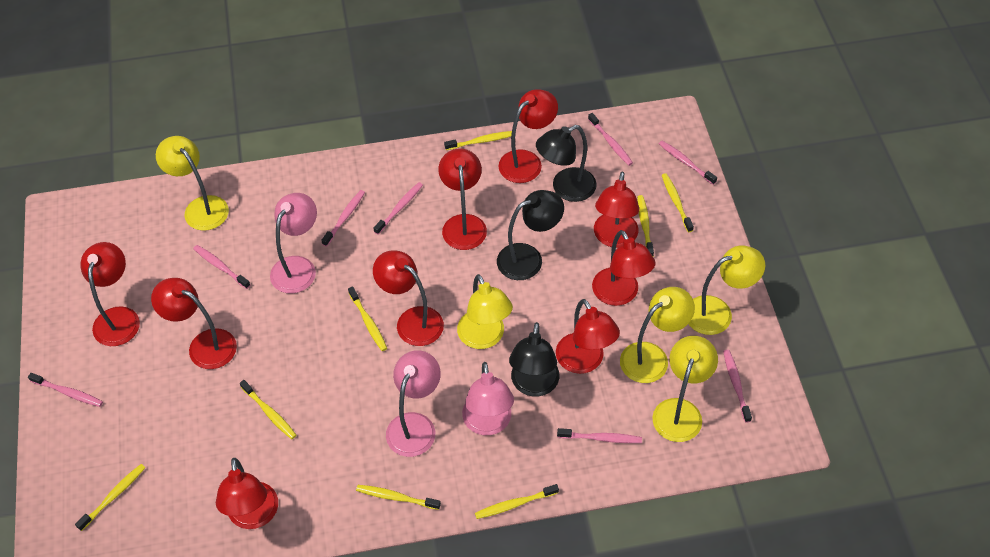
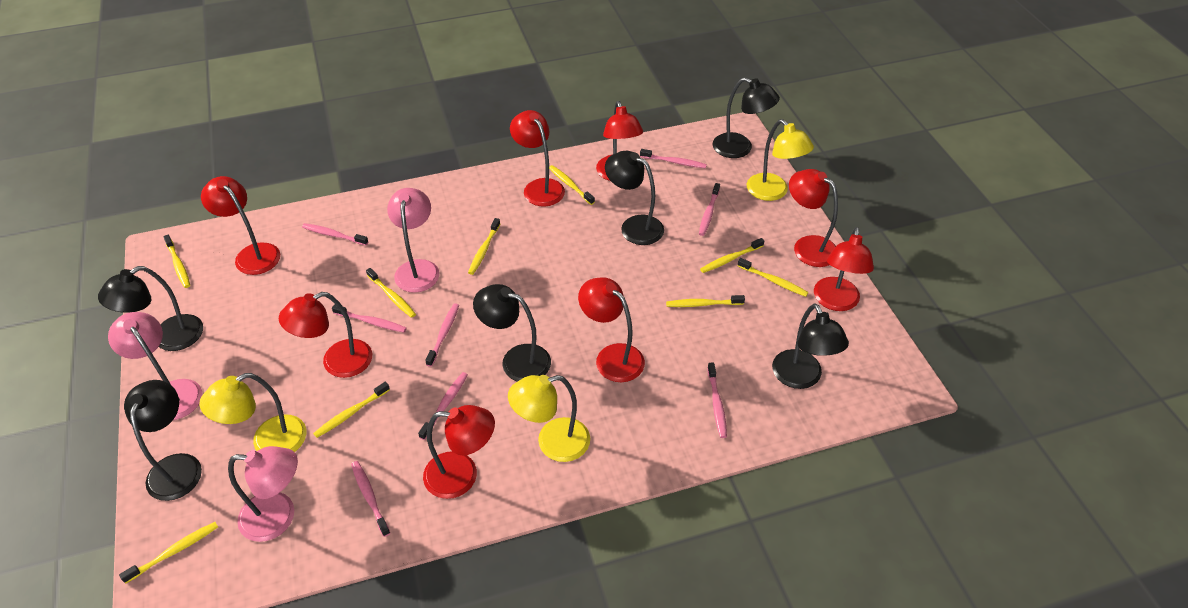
black lamp: 3 -> 6
red lamp: 9 -> 8
yellow lamp: 5 -> 3
yellow toothbrush: 8 -> 9

